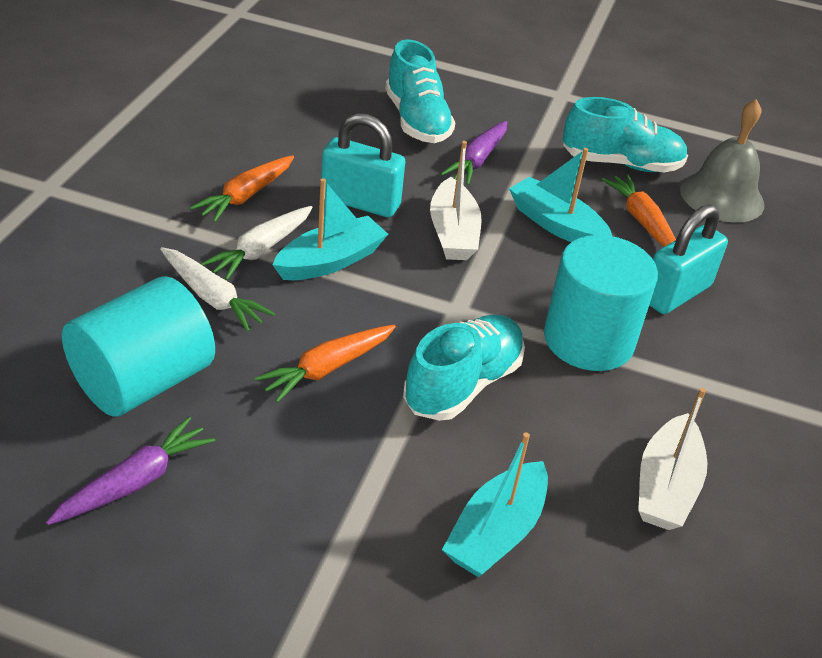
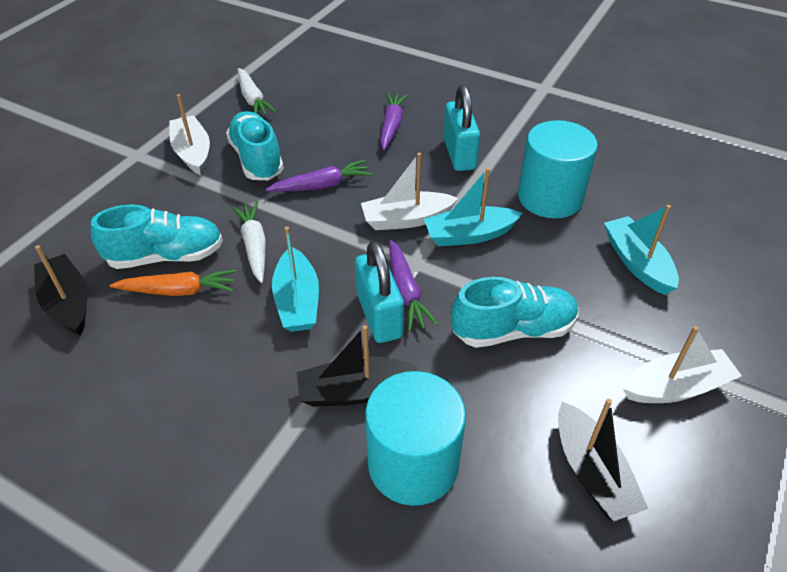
black boat: 0 -> 3
grey bell: 1 -> 0
orange carrot: 3 -> 1
purple carrot: 2 -> 3
white boat: 2 -> 3

